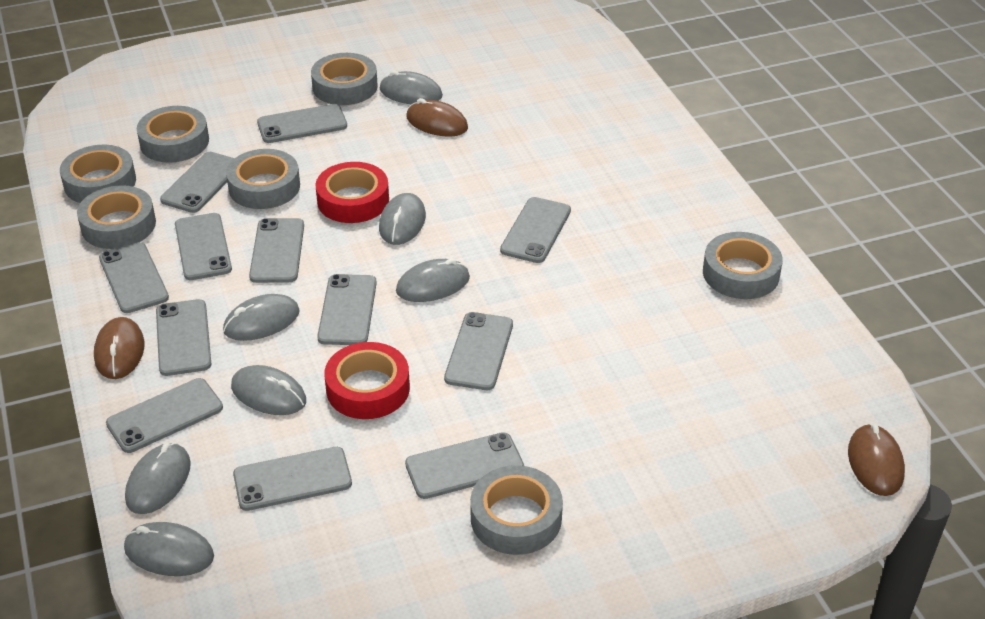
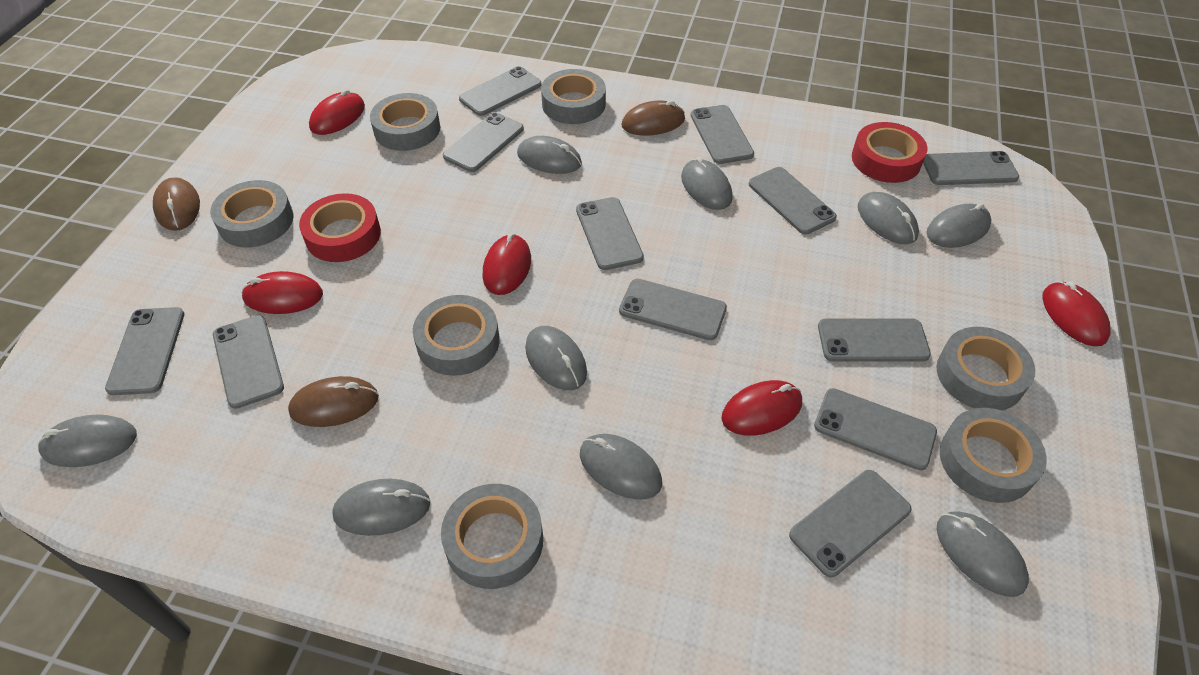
grey mouse: 7 -> 9
red mouse: 0 -> 5

